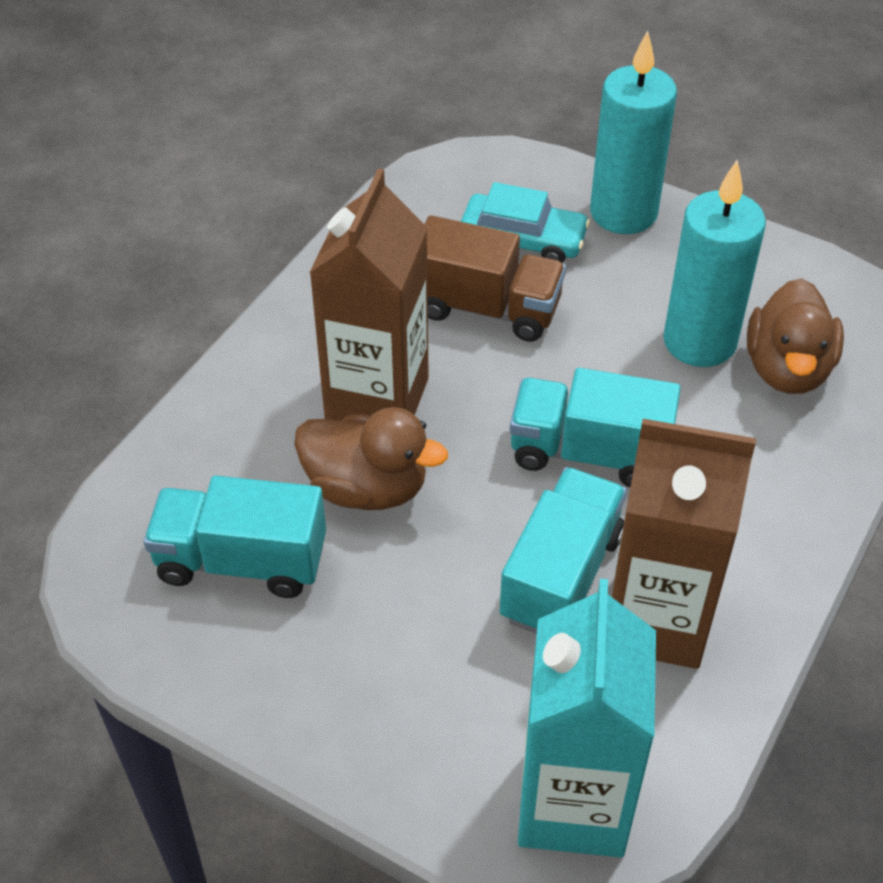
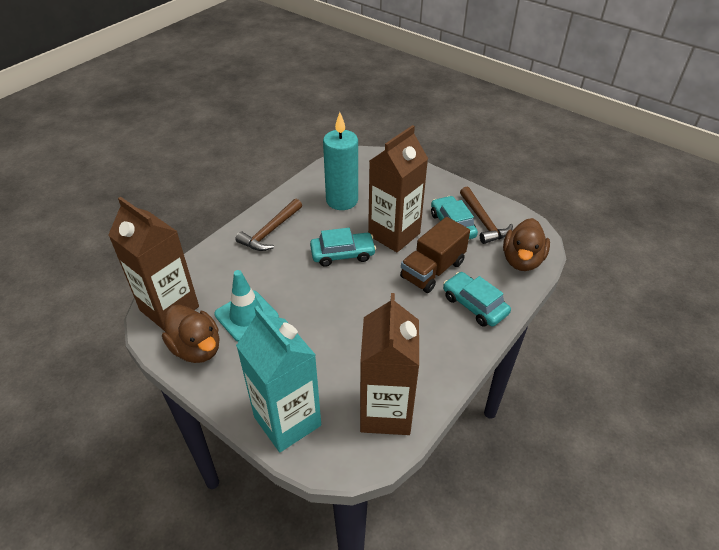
brown carton: 2 -> 3
brown hammer: 0 -> 2
turquoise candle: 2 -> 1
turquoise car: 1 -> 3
turquoise traffic cone: 0 -> 1
turquoise truck: 3 -> 0

